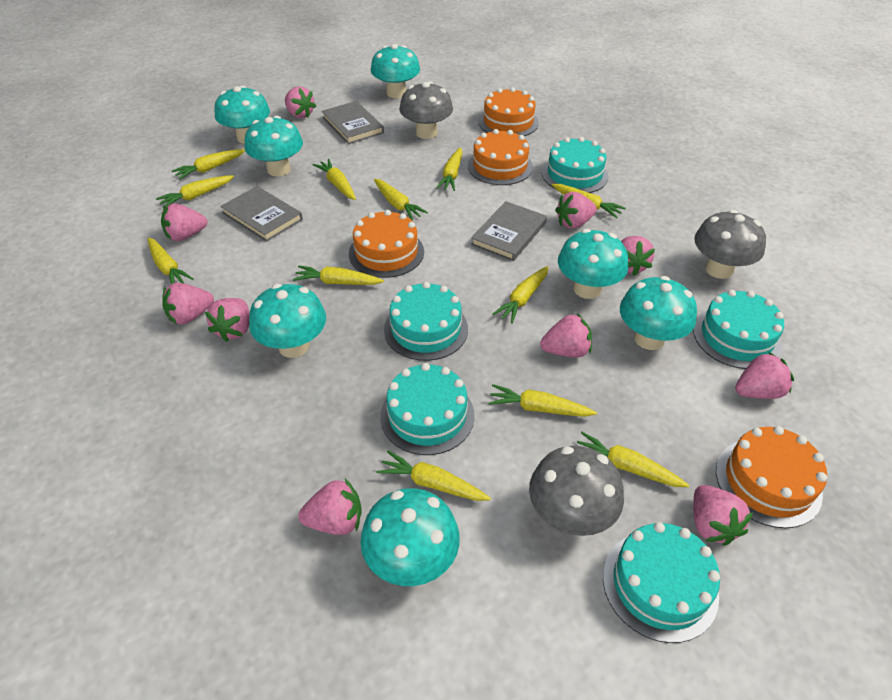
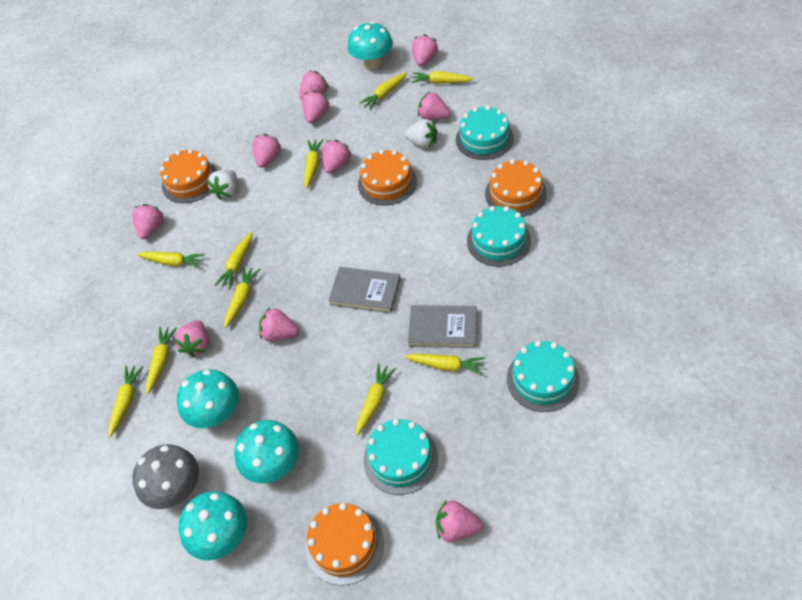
grey book: 3 -> 2
grey mushroom: 3 -> 1
turquoise cake: 5 -> 4
turquoise mushroom: 7 -> 4
white strawberry: 0 -> 2
yellow carrot: 12 -> 10

